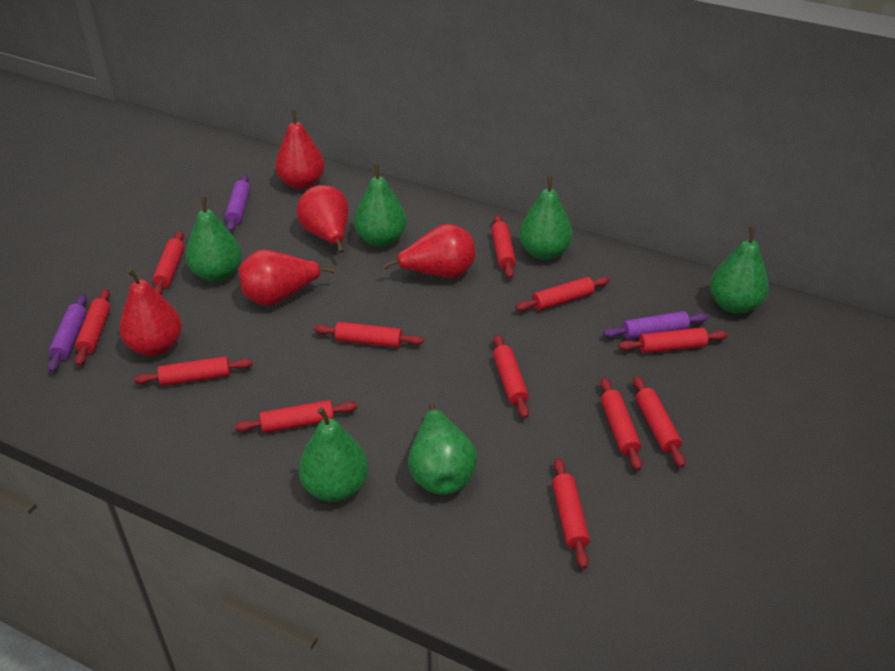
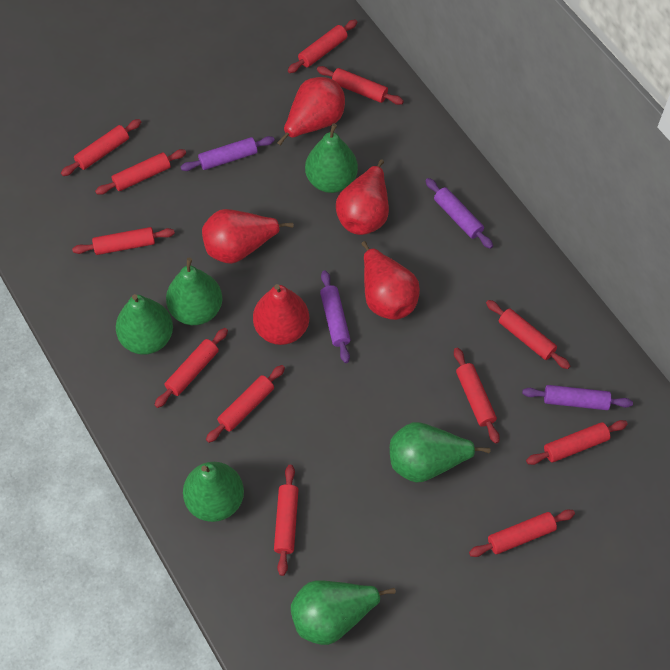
purple rolling pin: 3 -> 4

